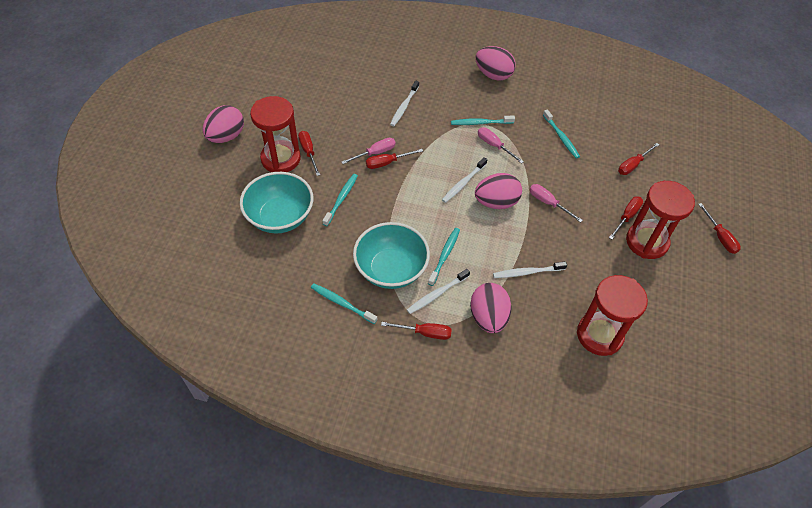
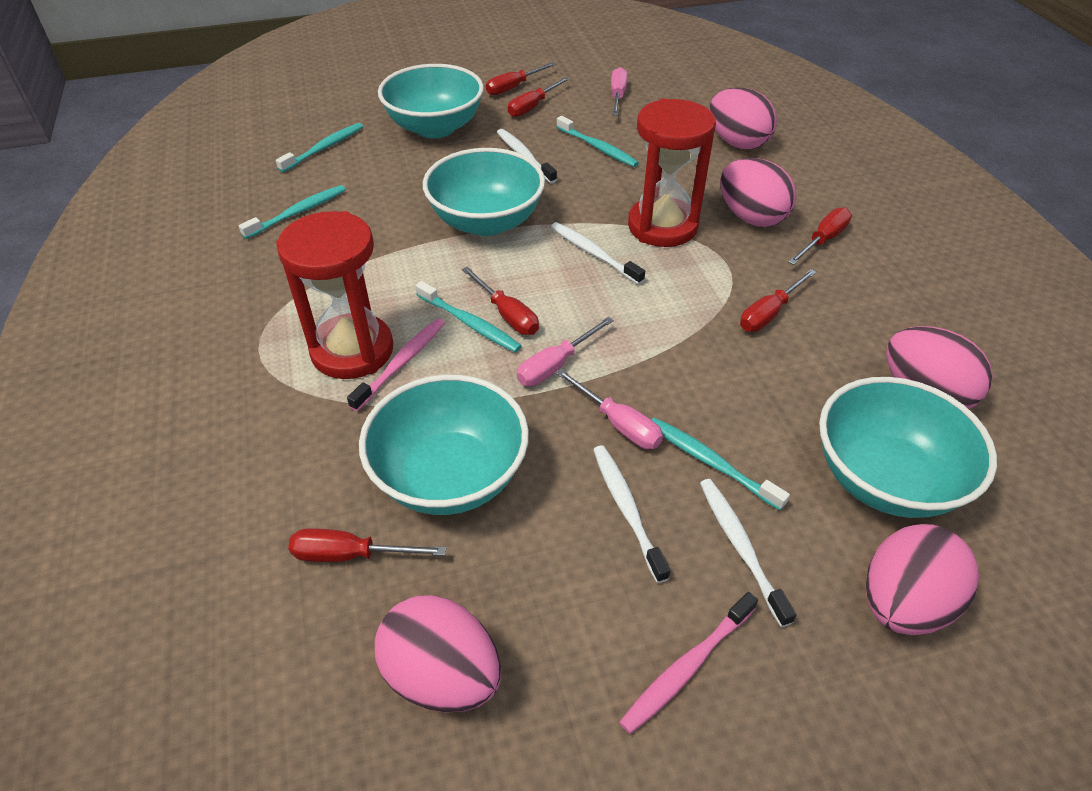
pink egg: 4 -> 5
pink toothbrush: 0 -> 2
red hourglass: 3 -> 2
turquoise bowl: 2 -> 4

